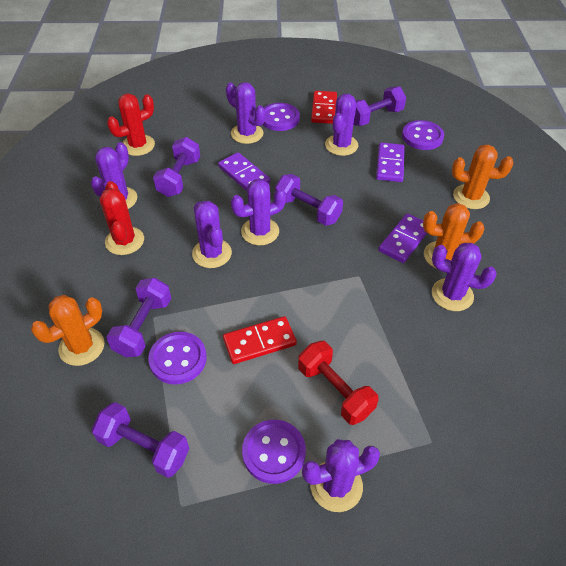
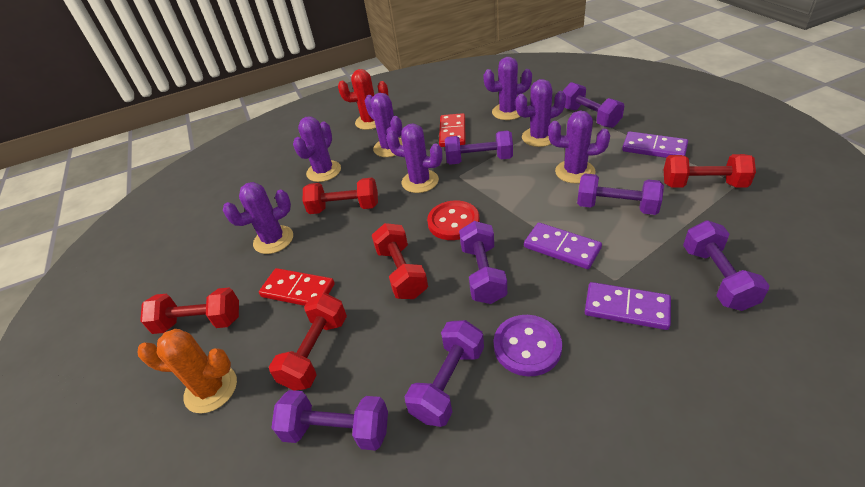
orange cactus: 3 -> 1
purple button: 4 -> 1
purple dumbbell: 5 -> 7
red button: 0 -> 1
red cactus: 2 -> 1
red dumbbell: 1 -> 5

